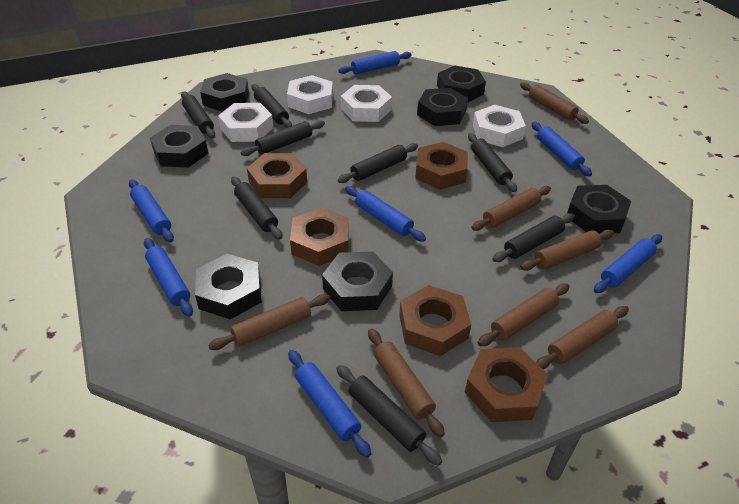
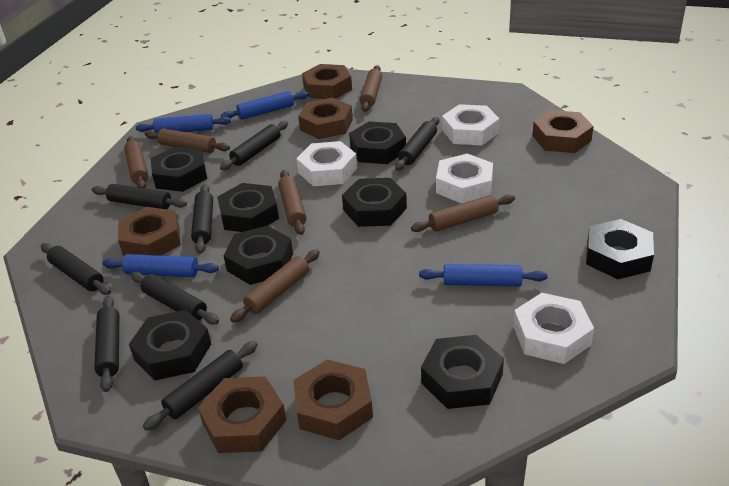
black nut: 7 -> 8
blue rolling pin: 7 -> 4
brown nut: 5 -> 6
brown rolling pin: 7 -> 6

